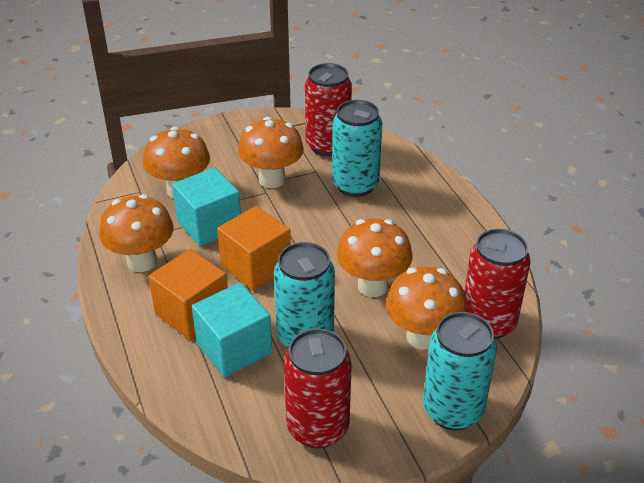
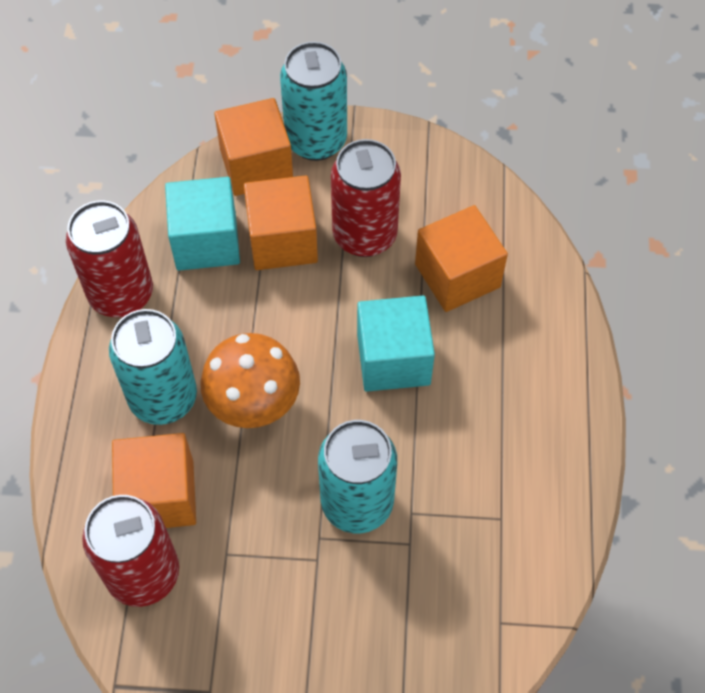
orange cube: 2 -> 4
orange mushroom: 5 -> 1

